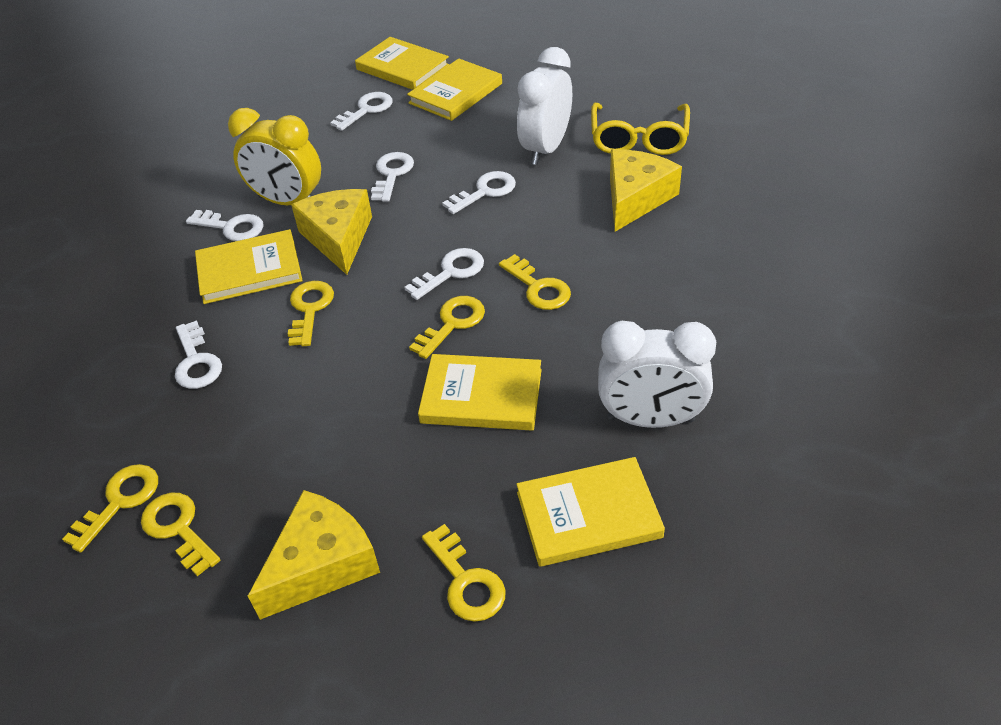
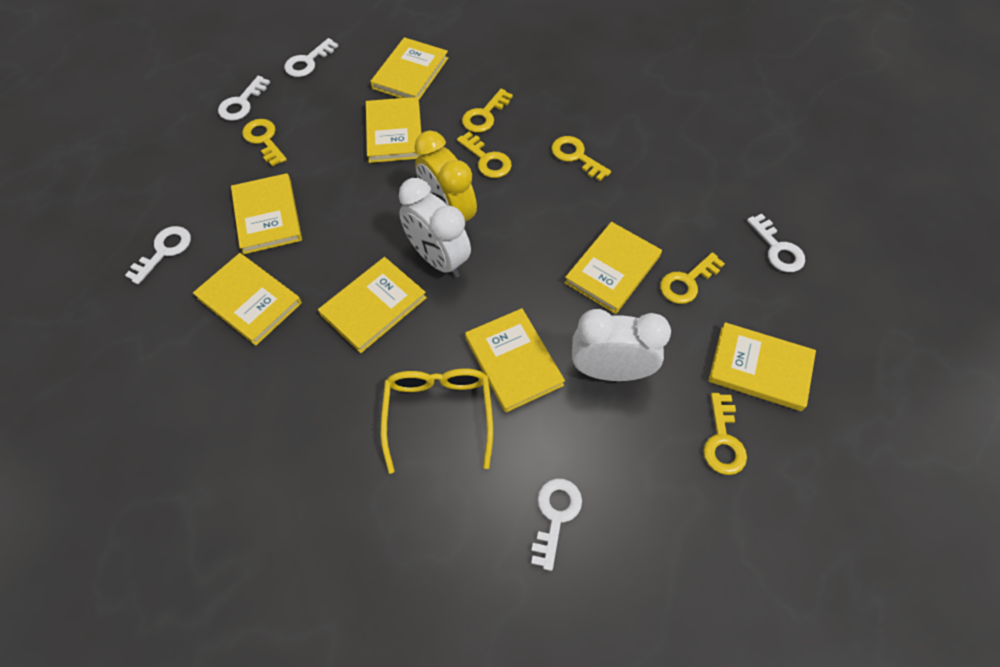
white key: 6 -> 5
yellow book: 5 -> 8
yellow cheese: 3 -> 0

